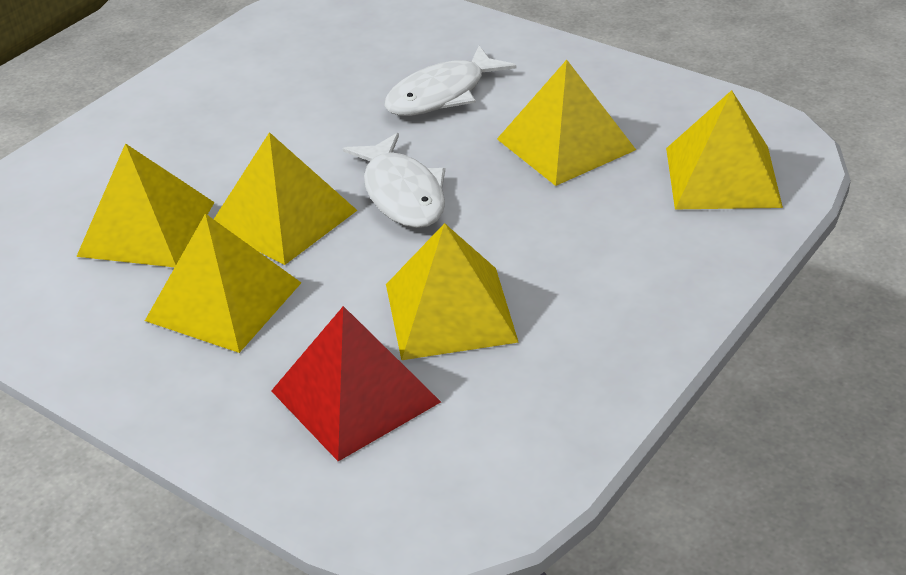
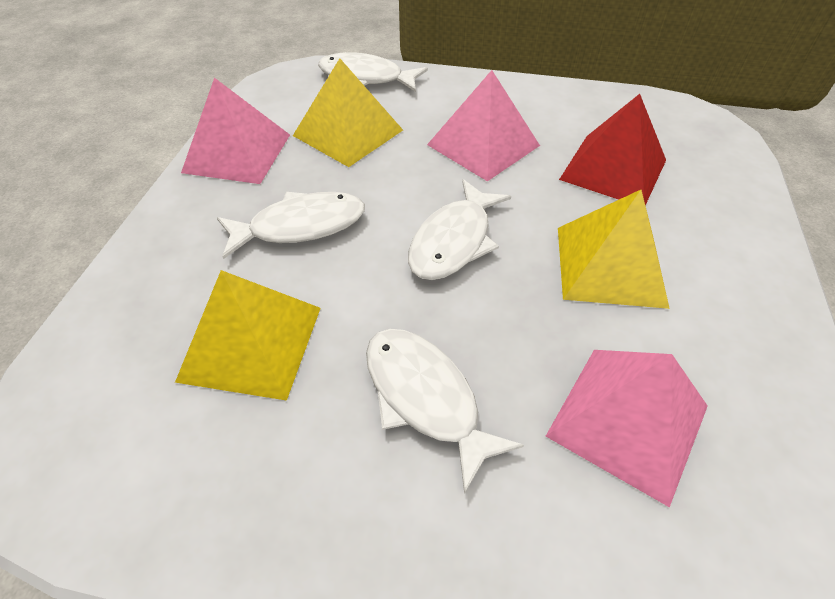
pink pyramid: 0 -> 3
white fish: 2 -> 4
yellow pyramid: 6 -> 3

